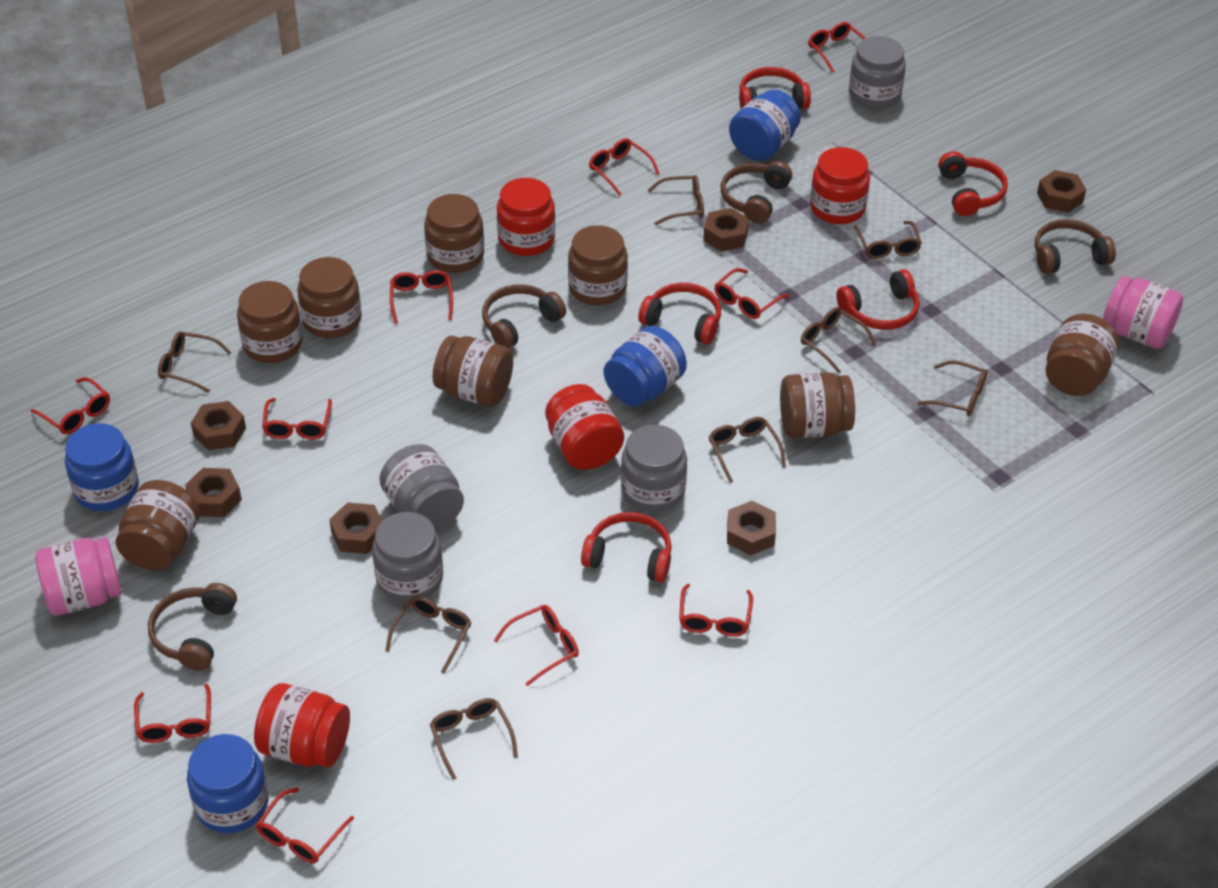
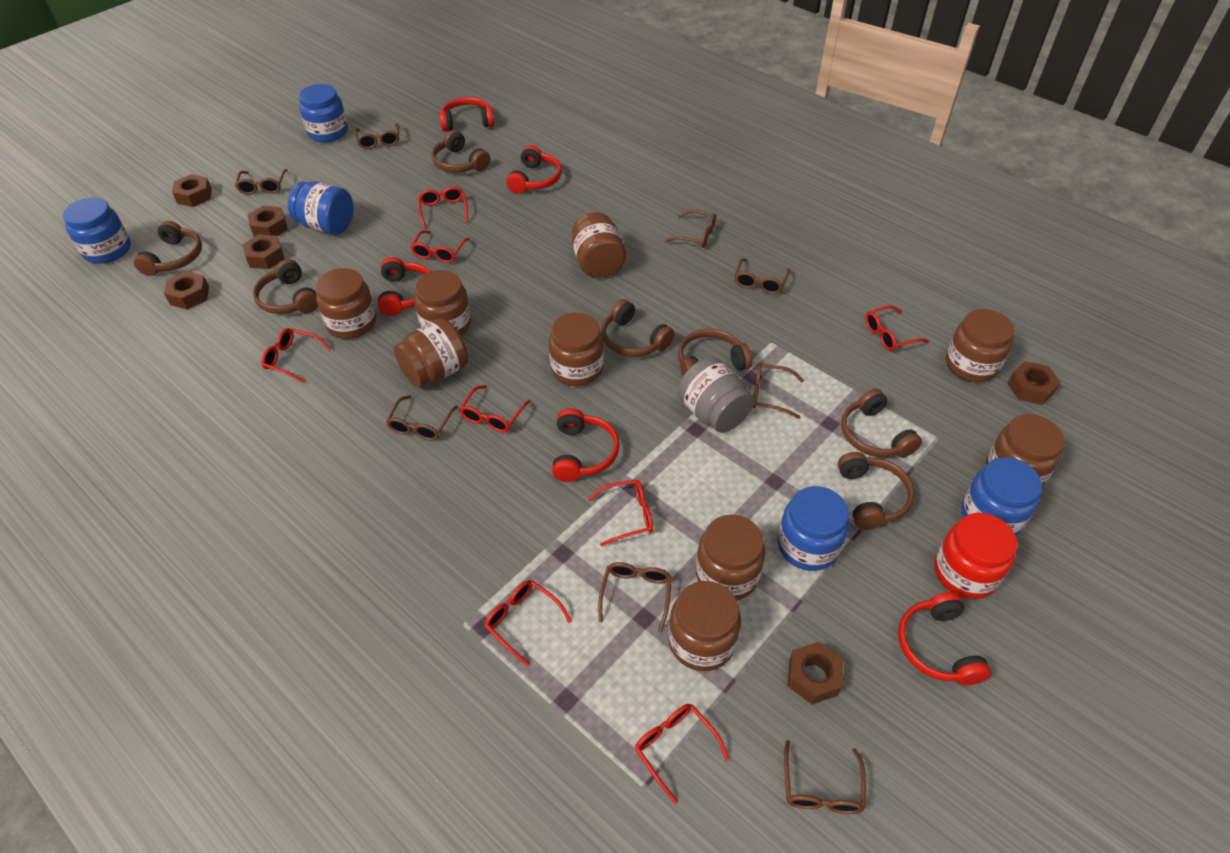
blue jar: 4 -> 5
brown headphones: 4 -> 7
brown jar: 8 -> 9
grey jar: 4 -> 1
pink jar: 2 -> 0
red glasses: 10 -> 8
red jar: 4 -> 1

